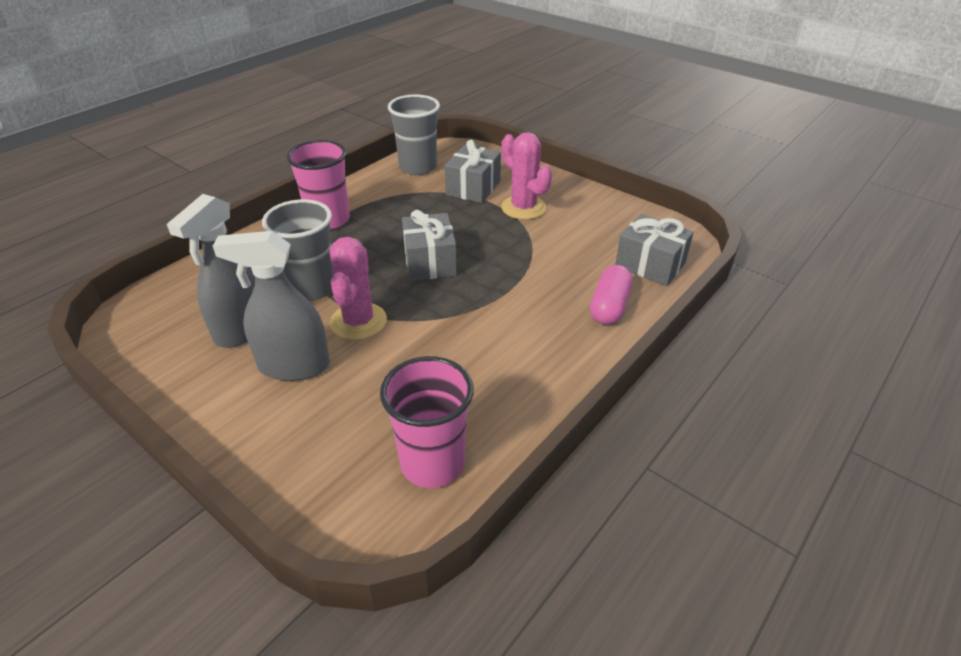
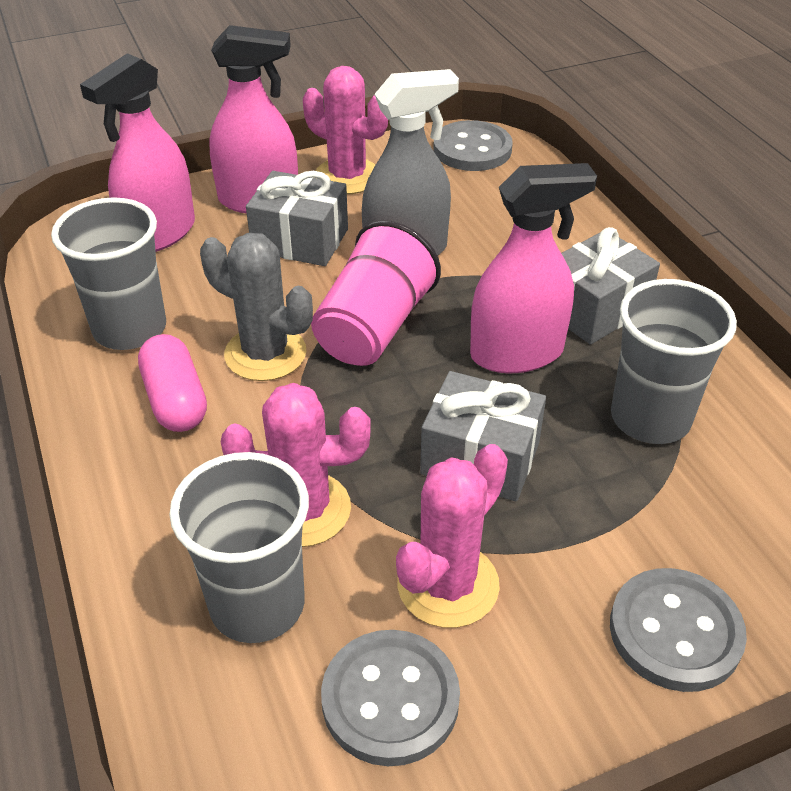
grey button: 0 -> 3
grey cactus: 0 -> 1
grey cup: 2 -> 3
grey spray bottle: 2 -> 1
pink cactus: 2 -> 3
pink cup: 2 -> 1
pink spray bottle: 0 -> 3

